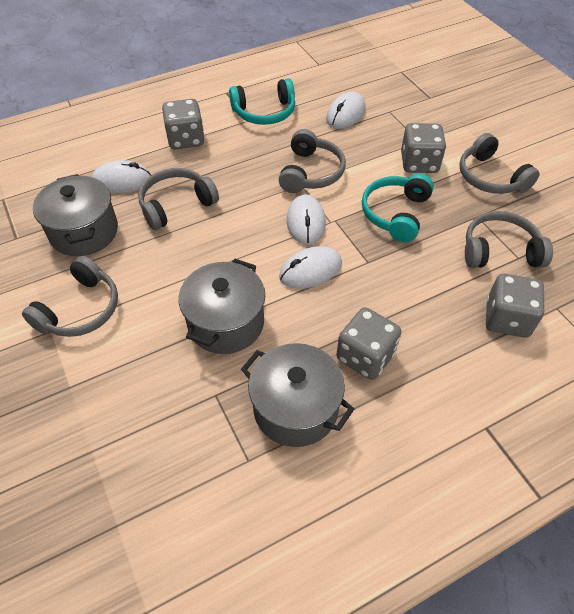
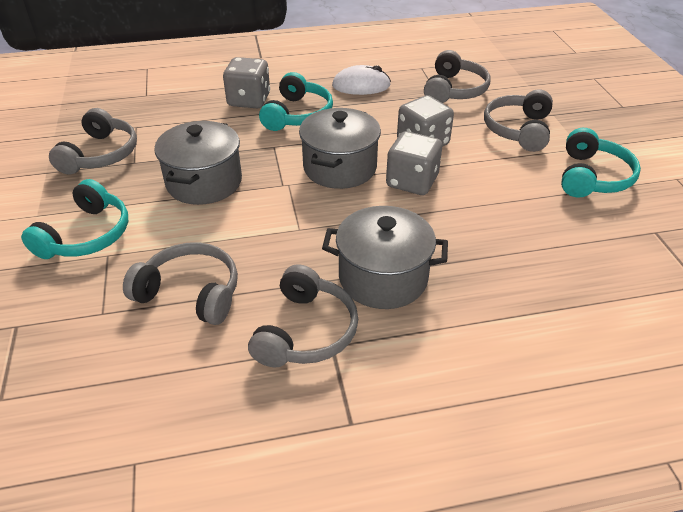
grey dice: 4 -> 3
turquoise headphones: 2 -> 3
white mouse: 4 -> 1

